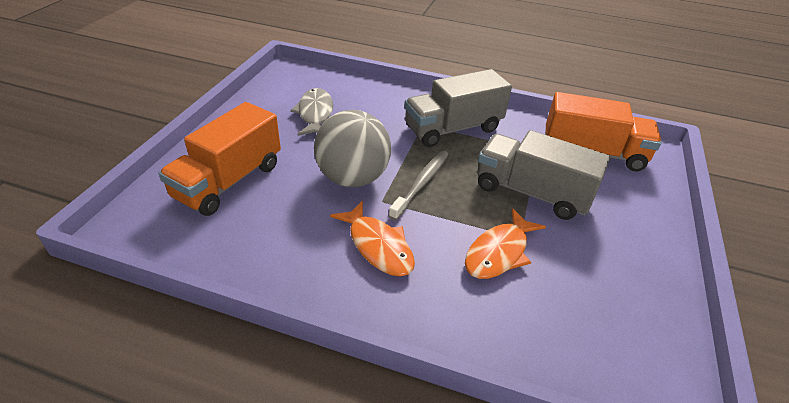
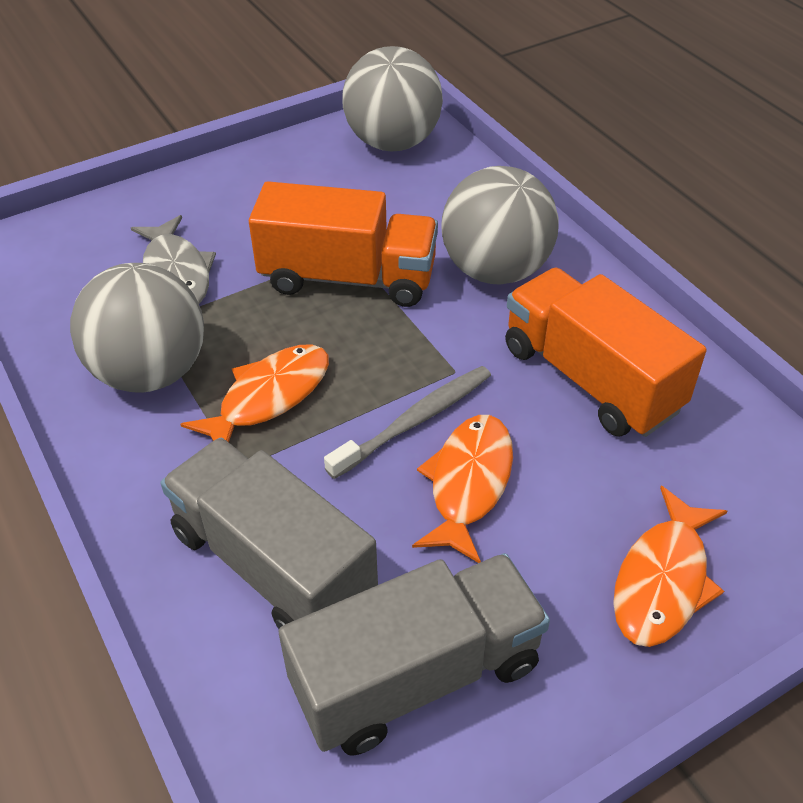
grey ball: 1 -> 3
orange fish: 2 -> 3

